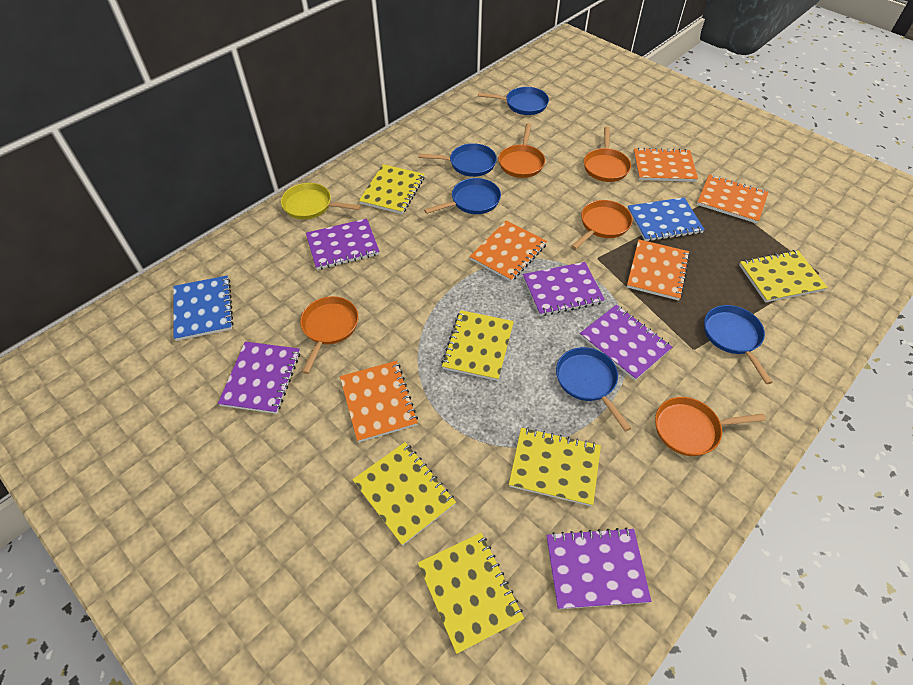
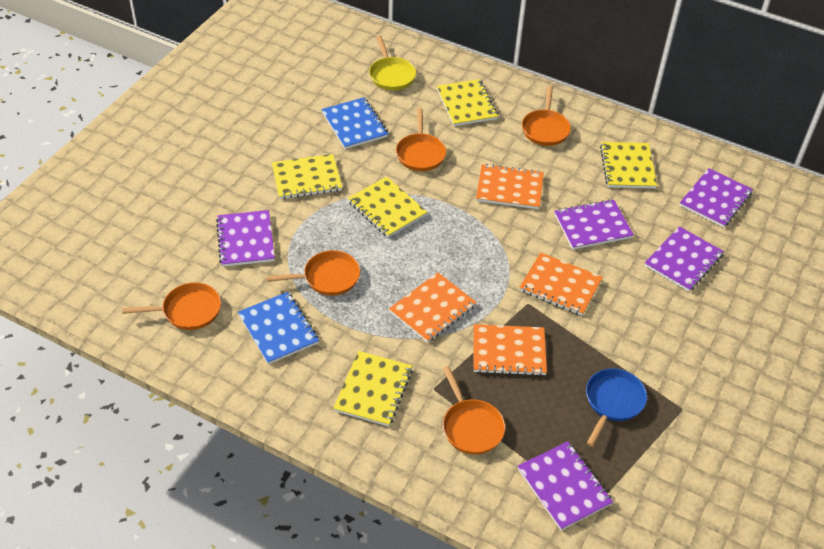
blue pan: 5 -> 1
orange notebook: 5 -> 4
yellow notebook: 6 -> 5

